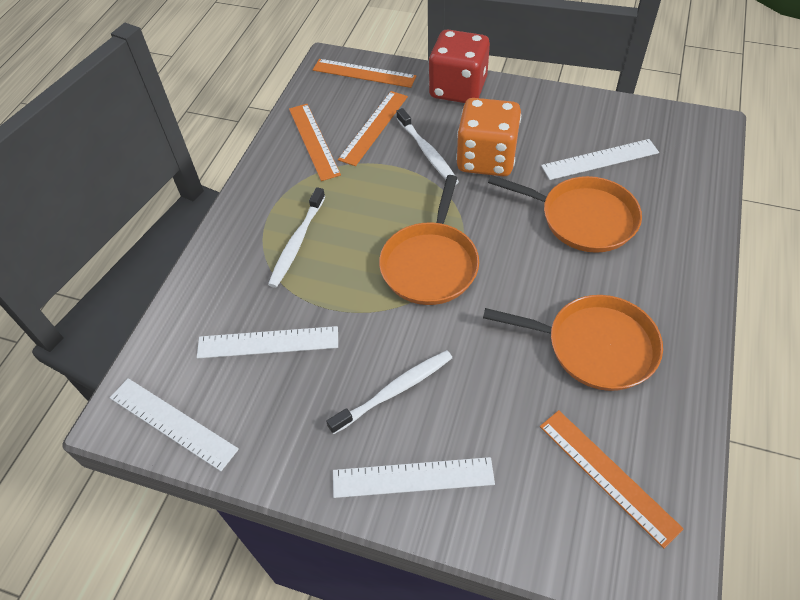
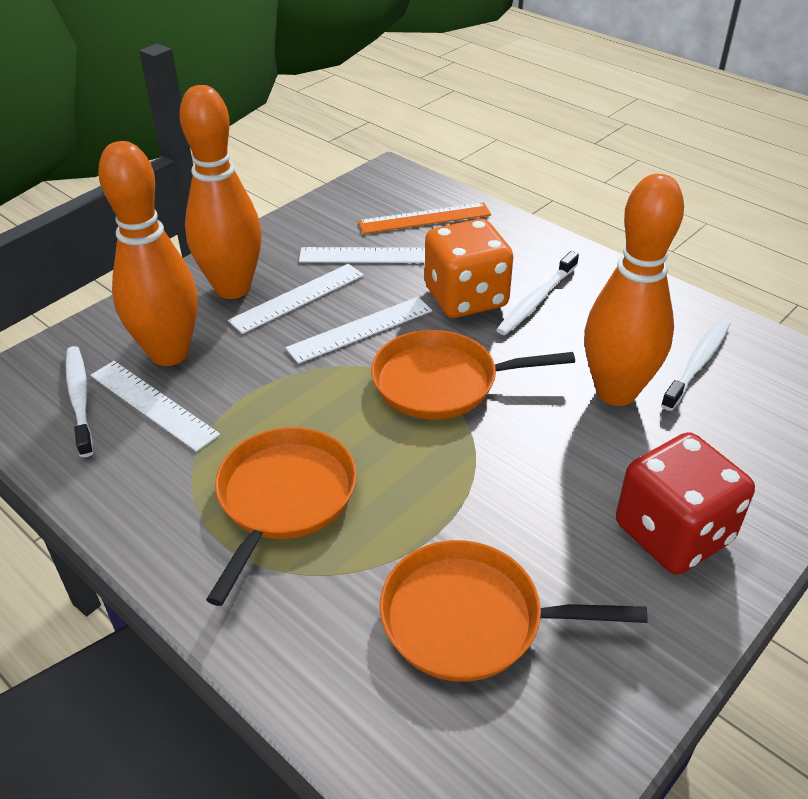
orange bowling pin: 0 -> 3
orange ruler: 4 -> 1

